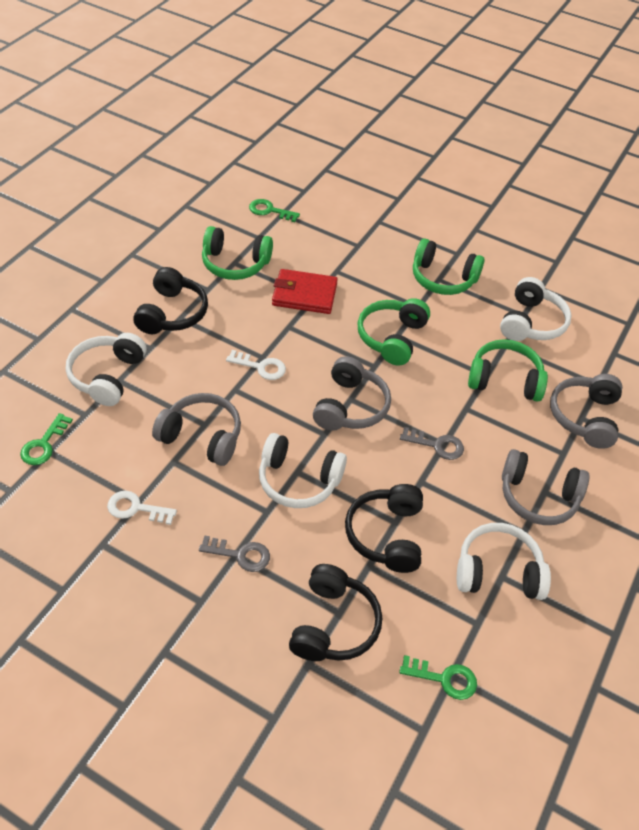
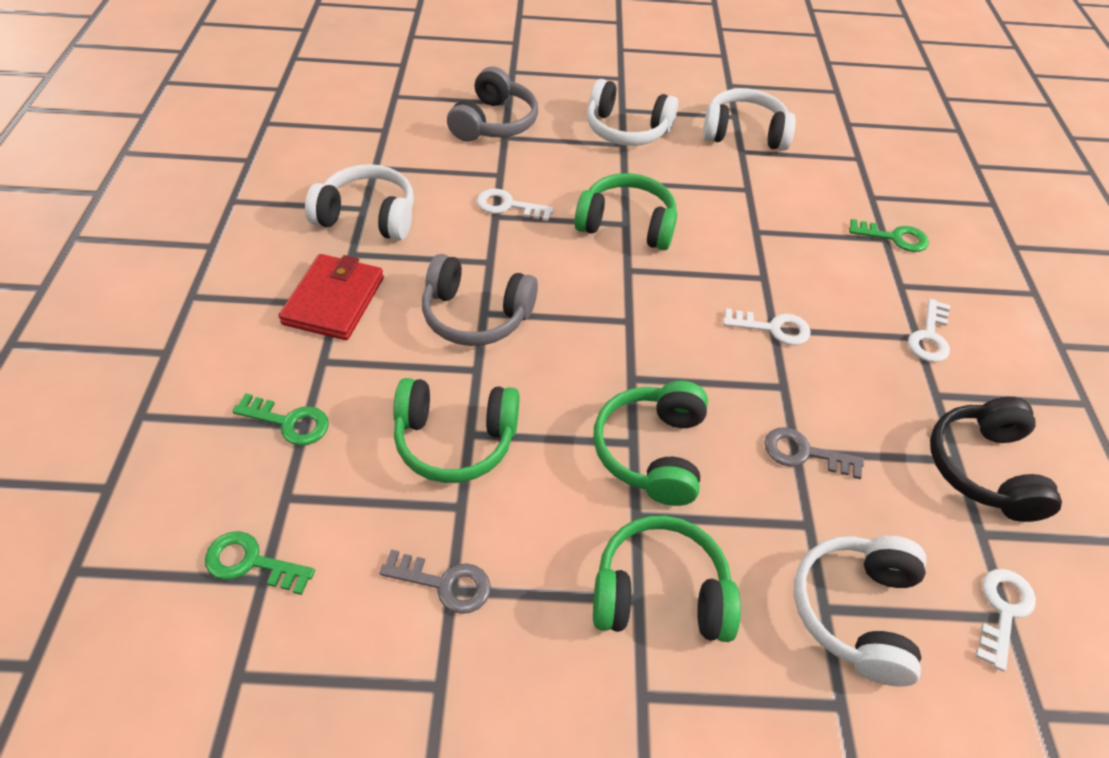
black headphones: 3 -> 1
grey headphones: 4 -> 2
white key: 2 -> 4

